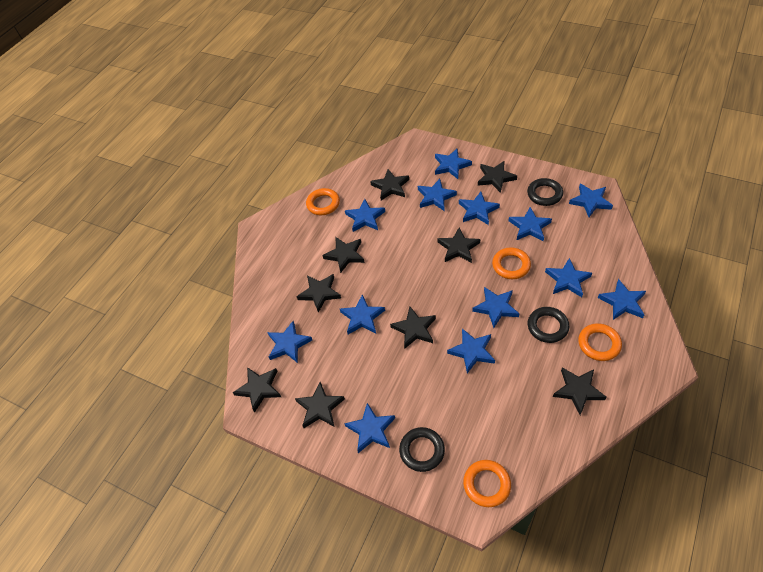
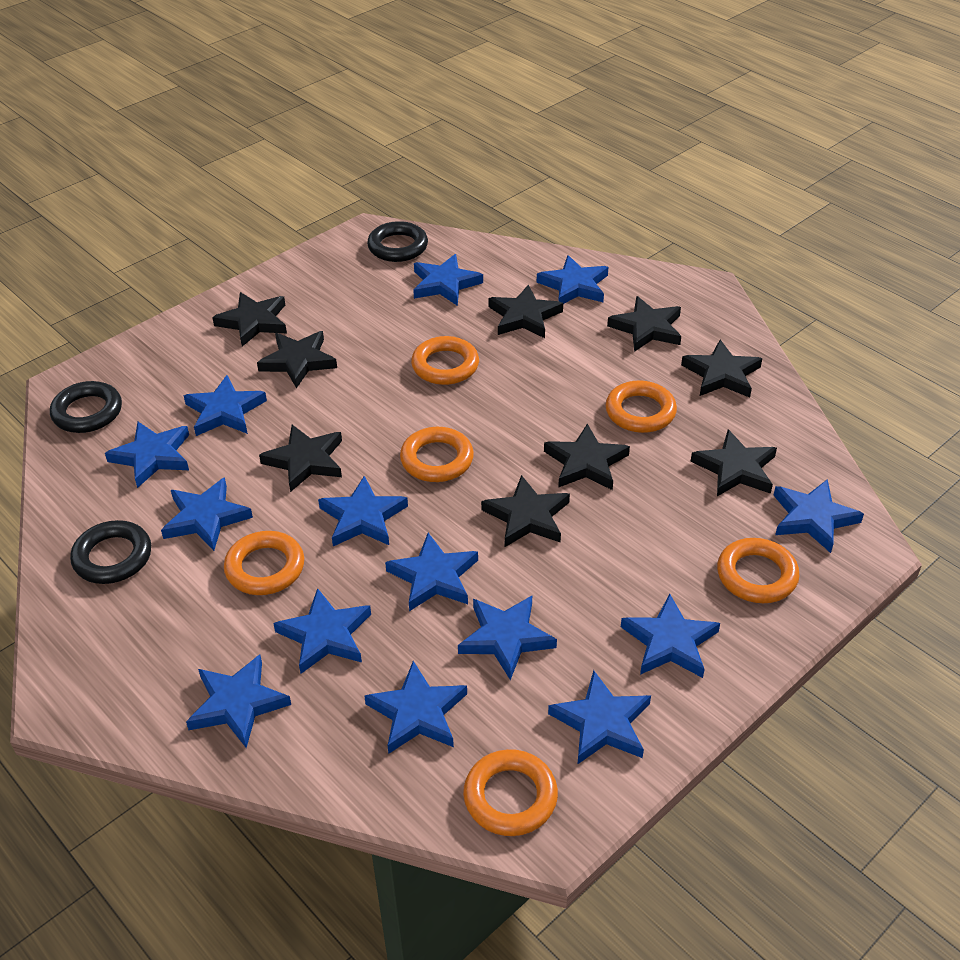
blue star: 13 -> 14
orange ring: 4 -> 6

